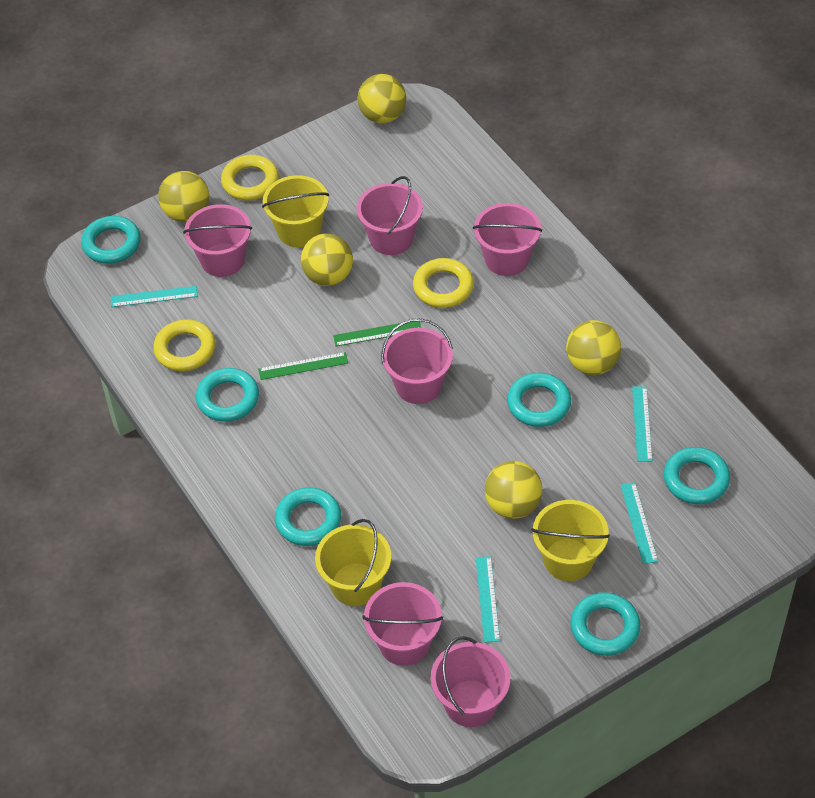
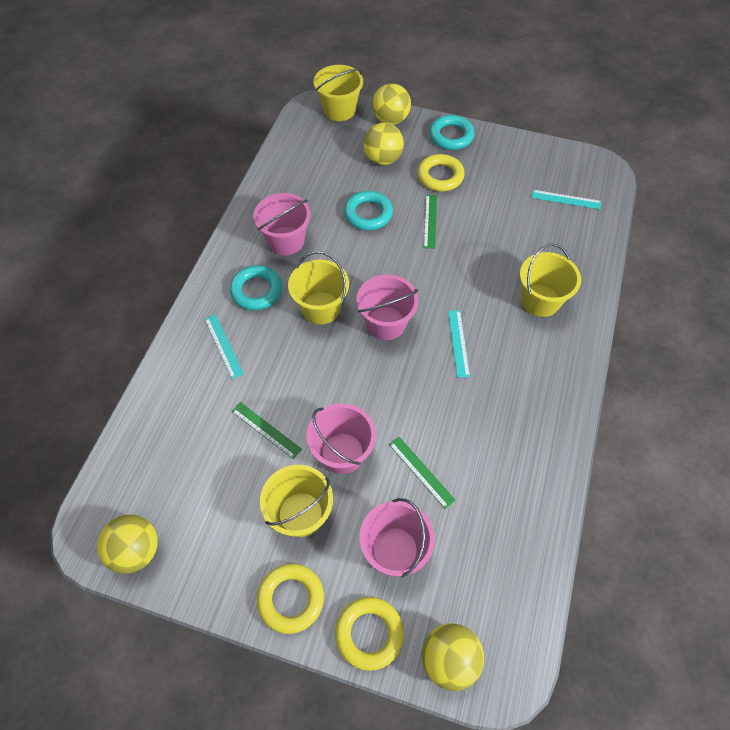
green ruler: 2 -> 3
pink bucket: 6 -> 4
turquoise ring: 6 -> 3
turquoise ruler: 4 -> 3
yellow ball: 5 -> 4
yellow bucket: 3 -> 4

